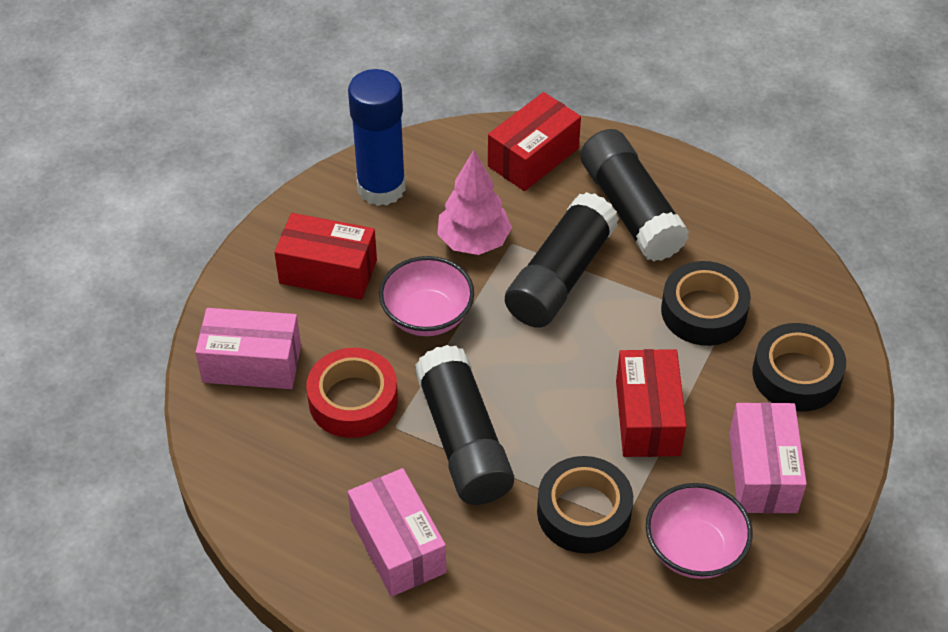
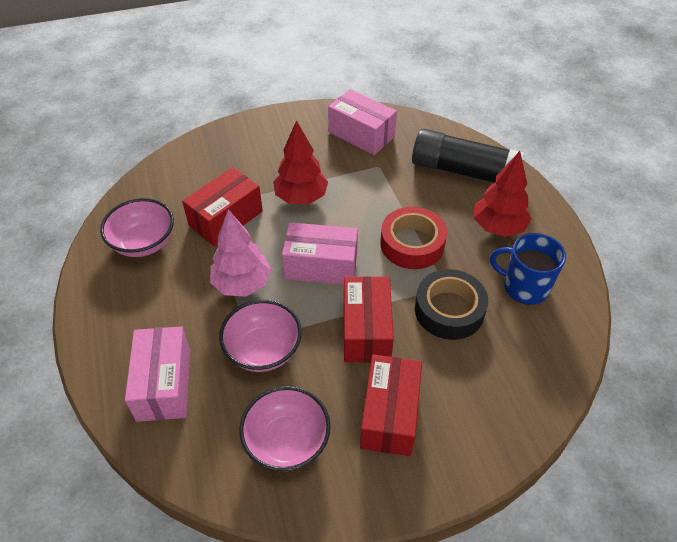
black glue stick: 3 -> 1
black tape: 3 -> 1
blue glue stick: 1 -> 0
blue mug: 0 -> 1
pink bowl: 2 -> 3
red tree: 0 -> 2

